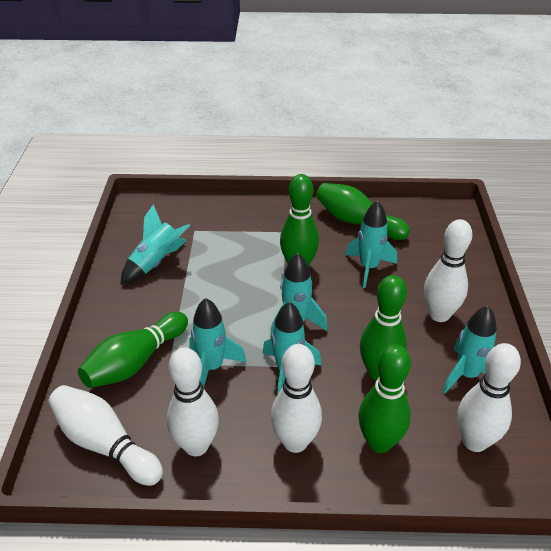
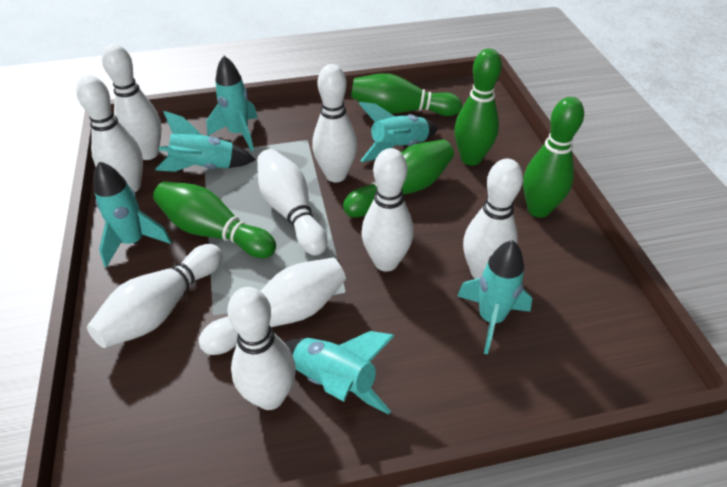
white bowling pin: 5 -> 9

